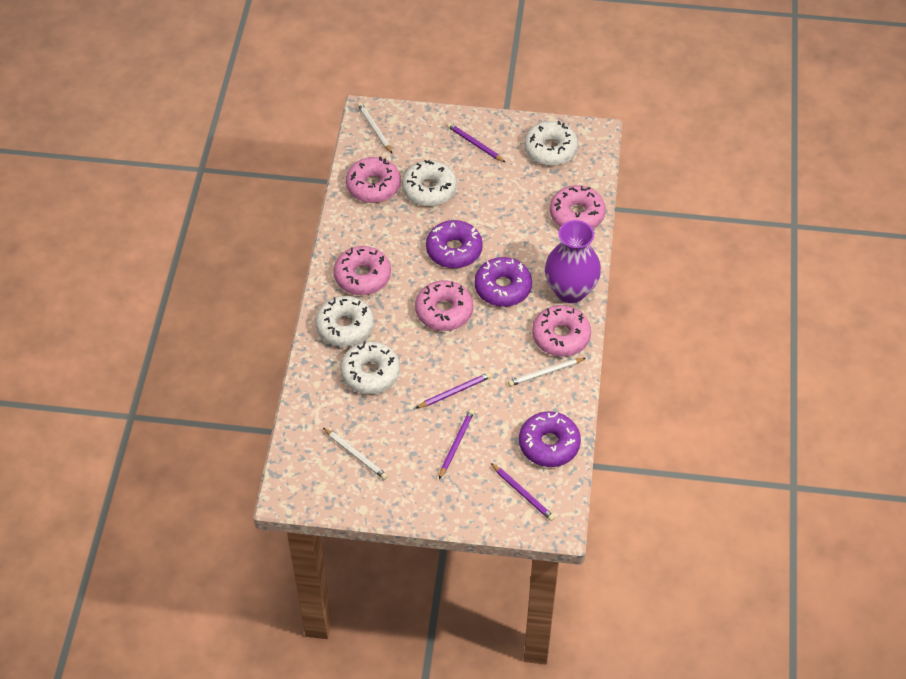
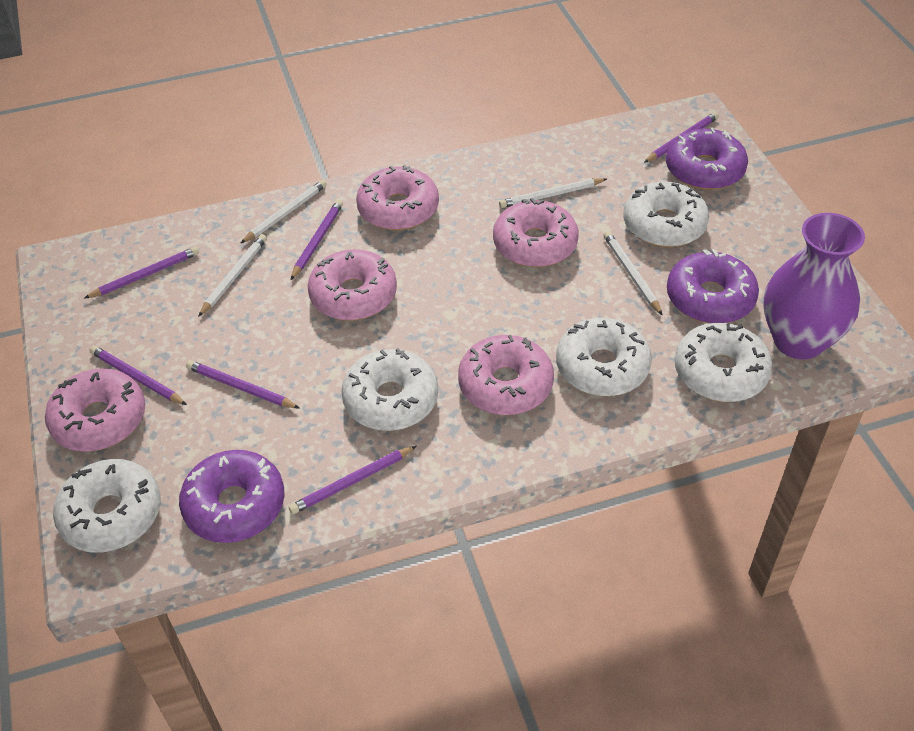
purple pencil: 4 -> 6
white donut: 4 -> 5
white pencil: 3 -> 4

